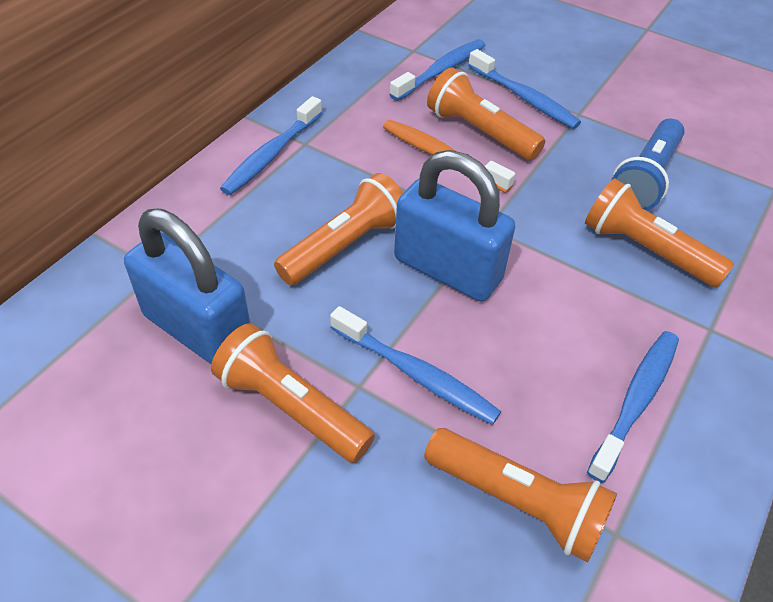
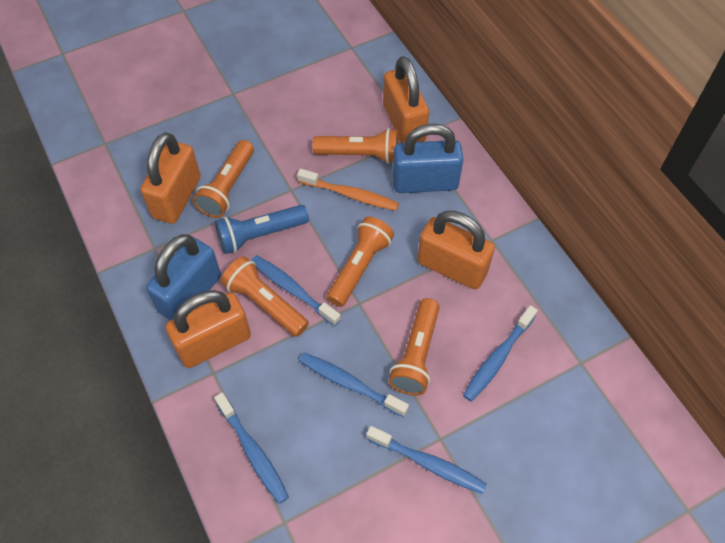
orange padlock: 0 -> 4

